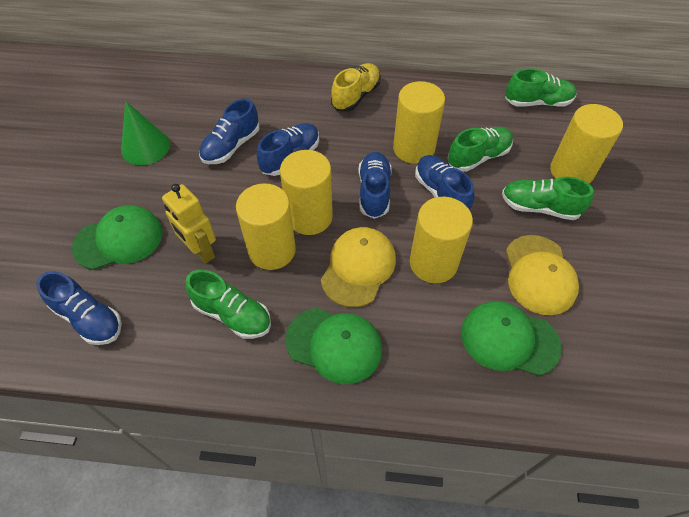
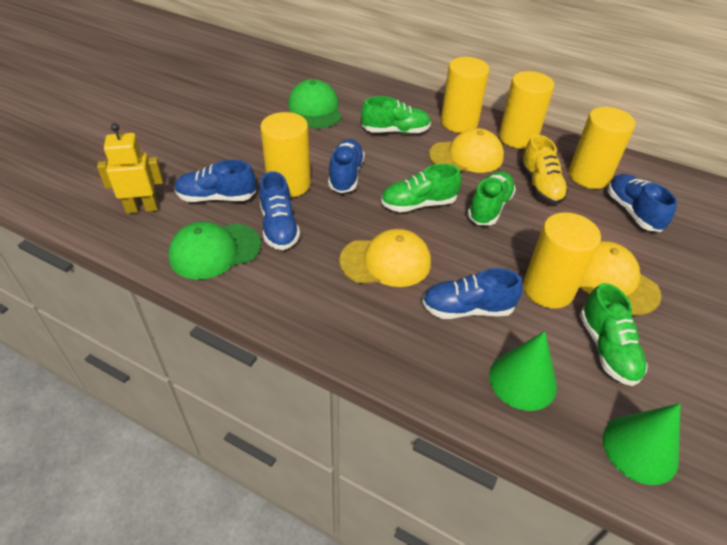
green cap: 3 -> 2
green cone: 1 -> 2
yellow cap: 2 -> 3

